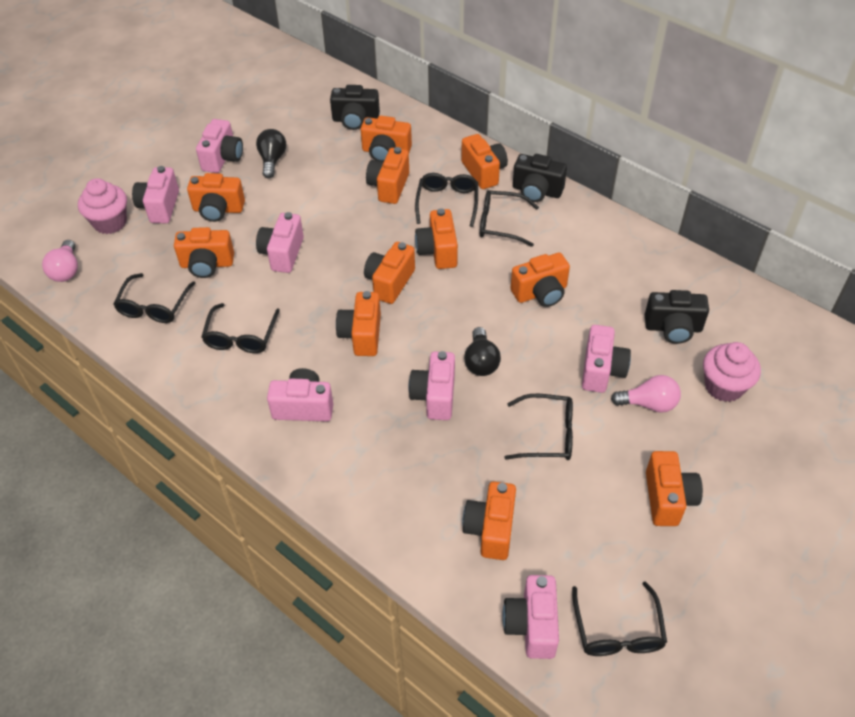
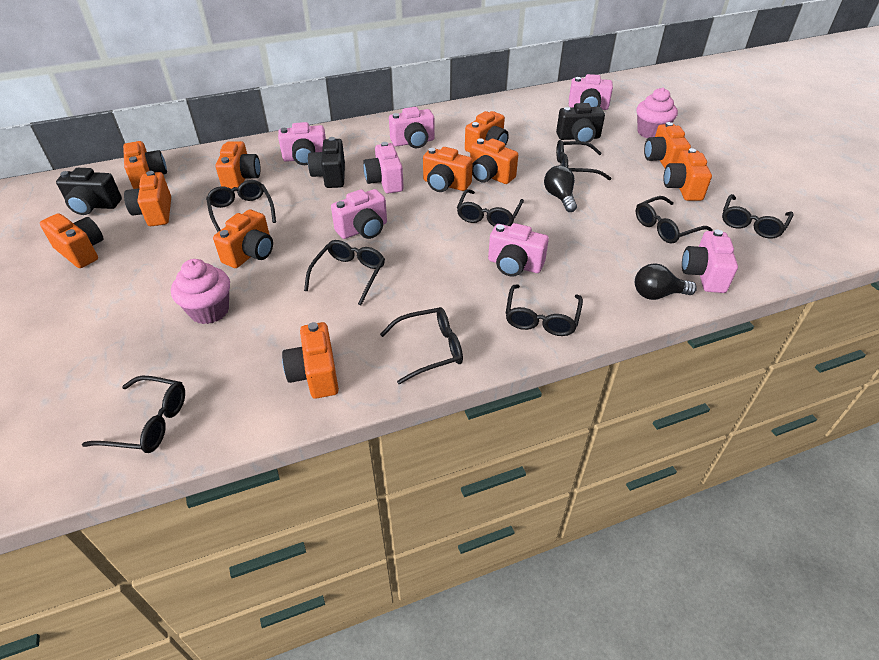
black glasses: 6 -> 9
pink light bulb: 2 -> 0

